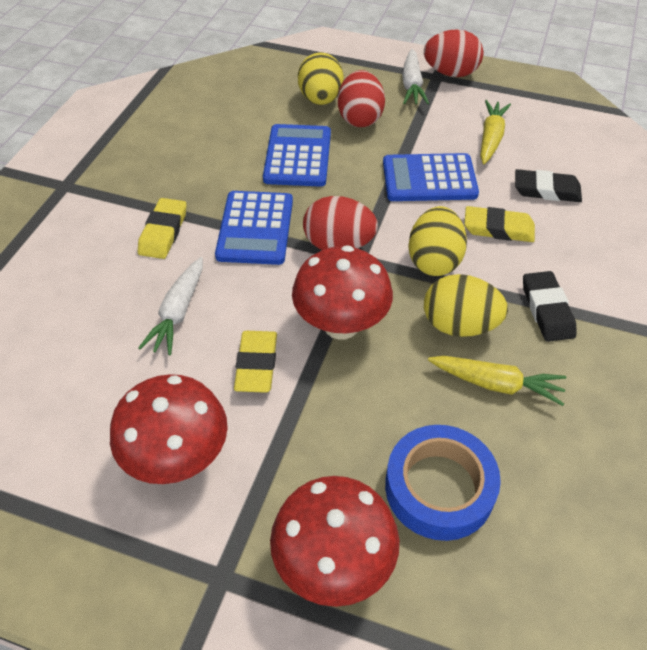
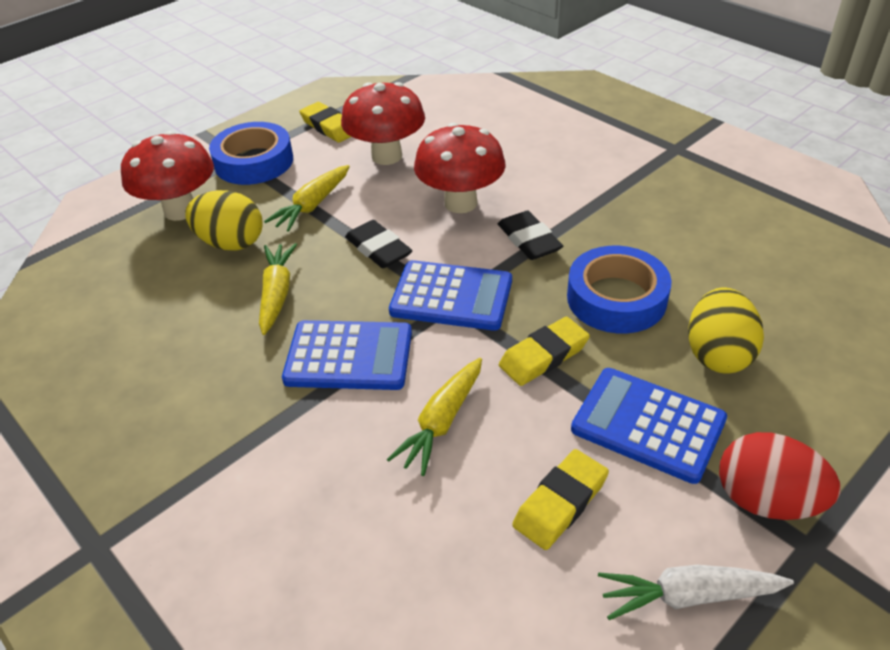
blue tape: 1 -> 2
red egg: 3 -> 1
white carrot: 2 -> 1
yellow carrot: 2 -> 3
yellow egg: 3 -> 2

